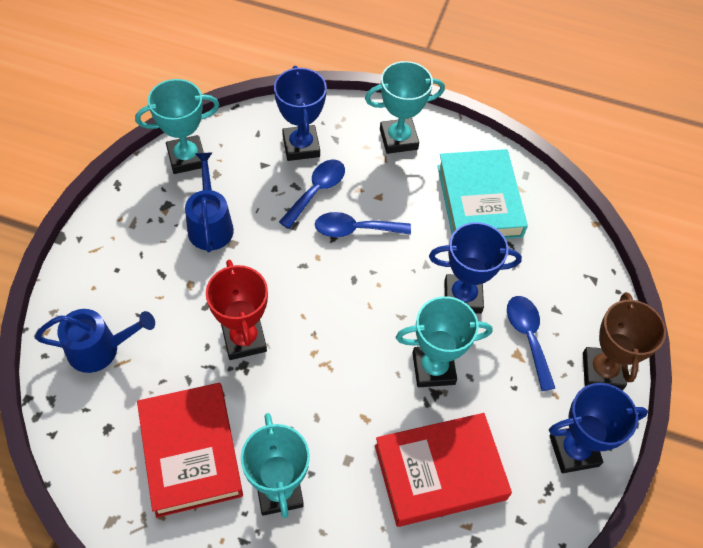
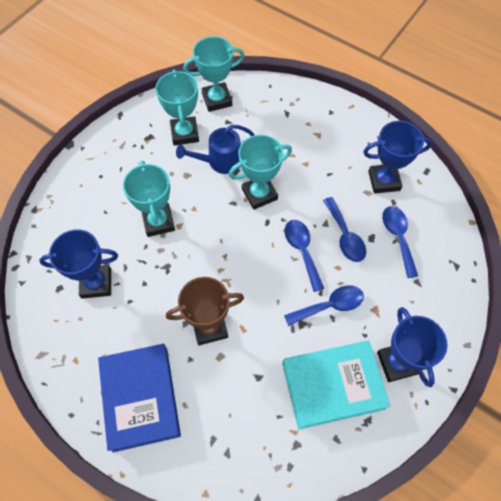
blue book: 0 -> 1
blue spoon: 3 -> 4
blue watering can: 2 -> 1
red book: 2 -> 0
red trophy: 1 -> 0

